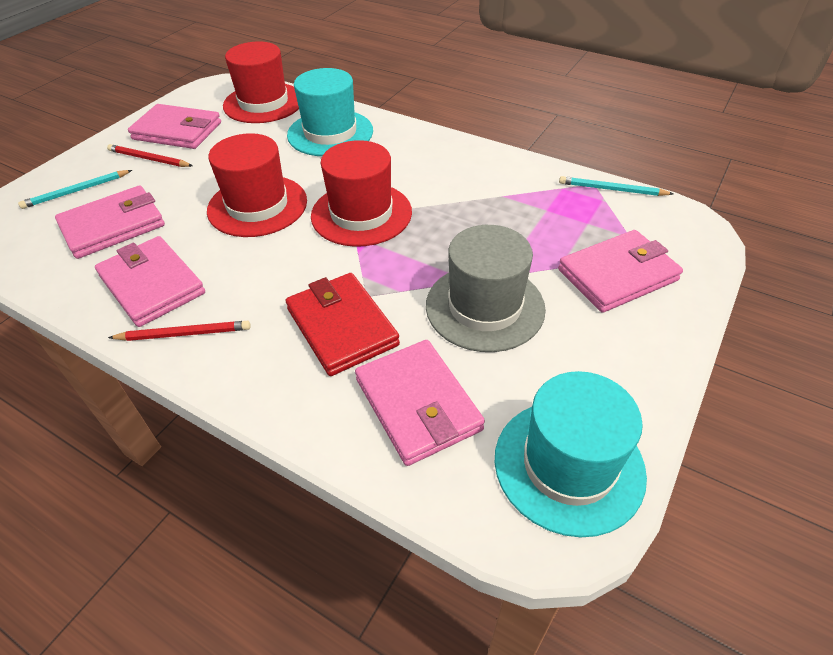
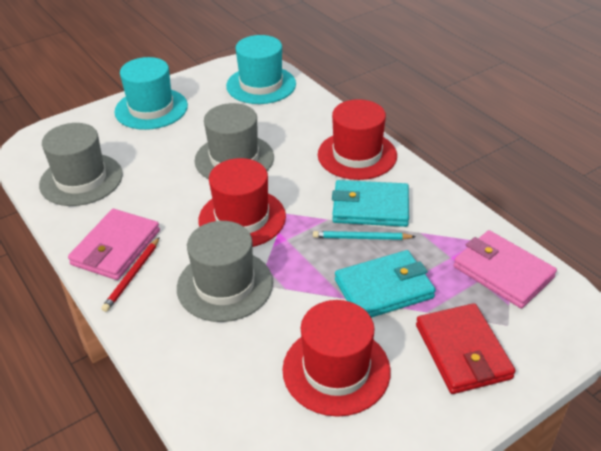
grey hat: 1 -> 3
pink wallet: 5 -> 2
red pencil: 2 -> 1
turquoise pencil: 2 -> 1
turquoise wallet: 0 -> 2

